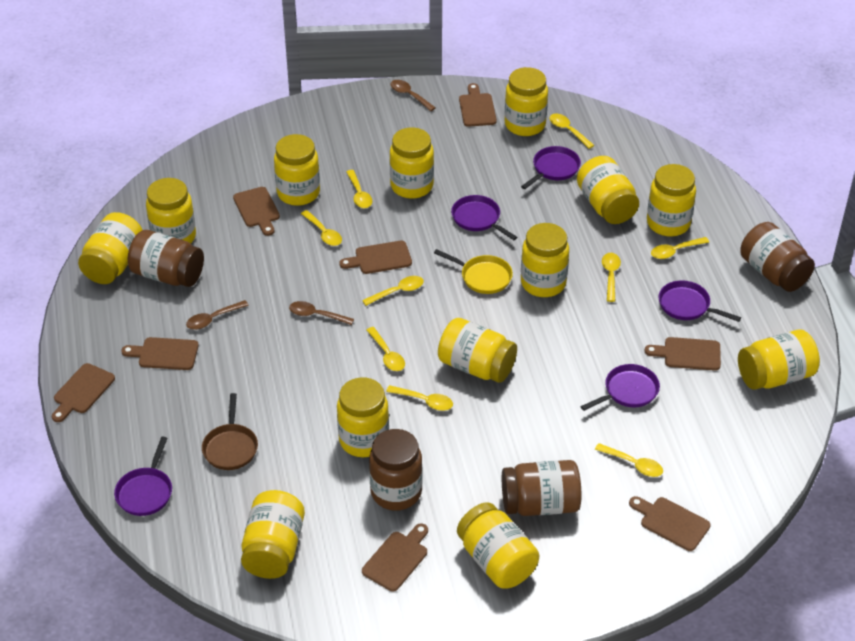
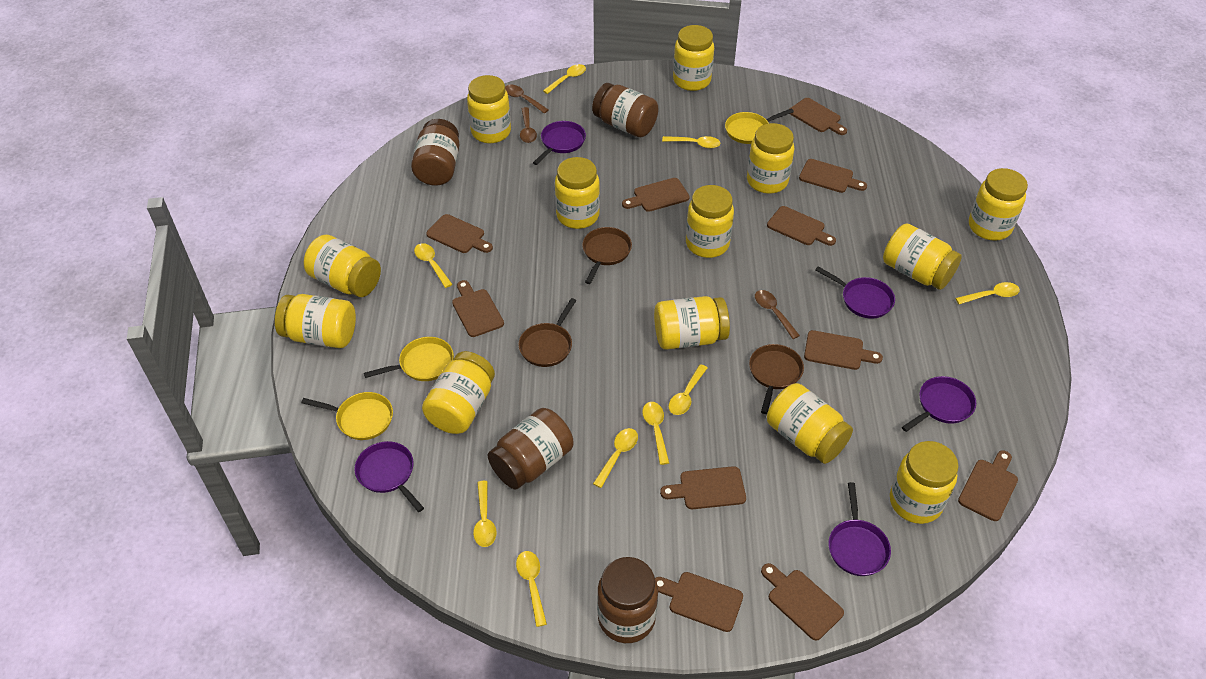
brown cutting board: 8 -> 11
brown pan: 1 -> 3
yellow pan: 1 -> 3

